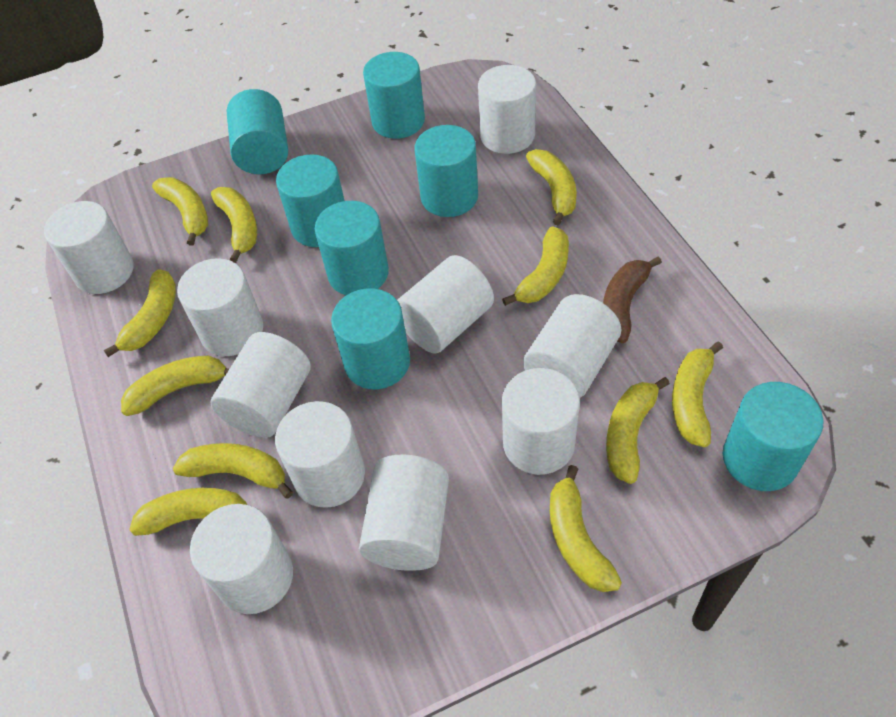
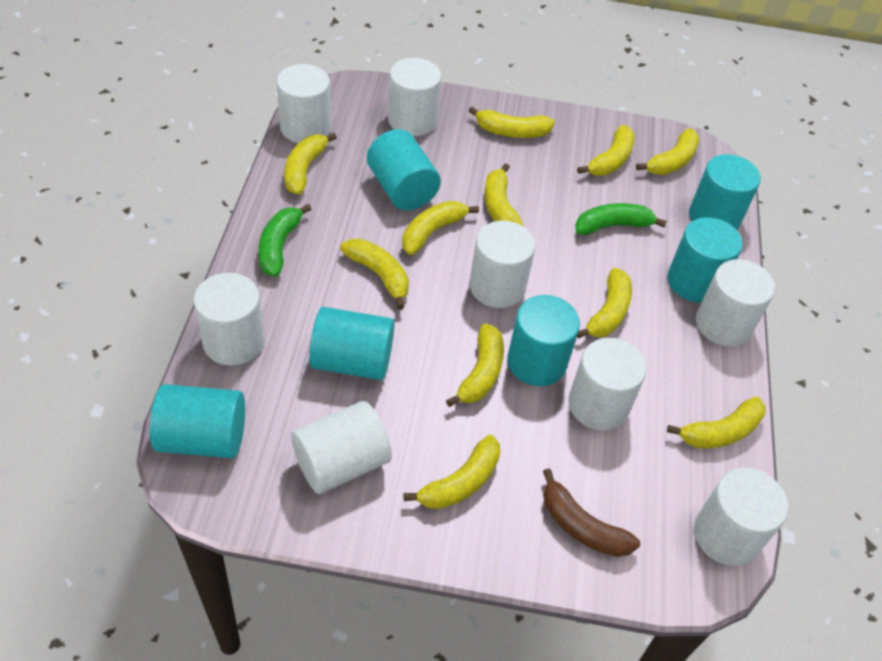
green banana: 0 -> 2
turquoise cylinder: 7 -> 6
white cylinder: 10 -> 8

